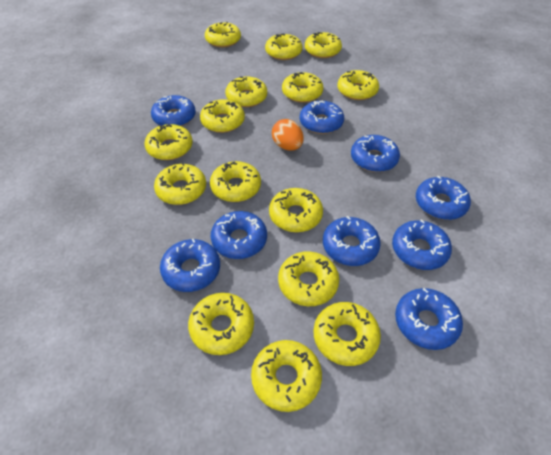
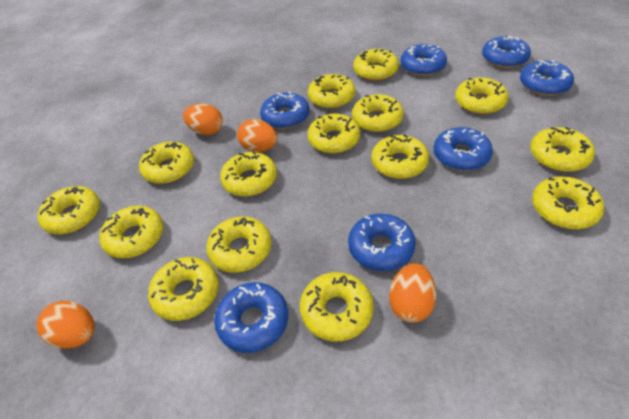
blue donut: 9 -> 7
orange egg: 1 -> 4

